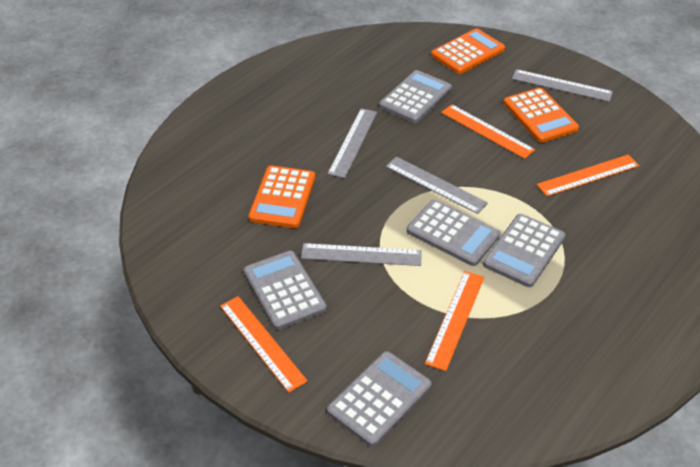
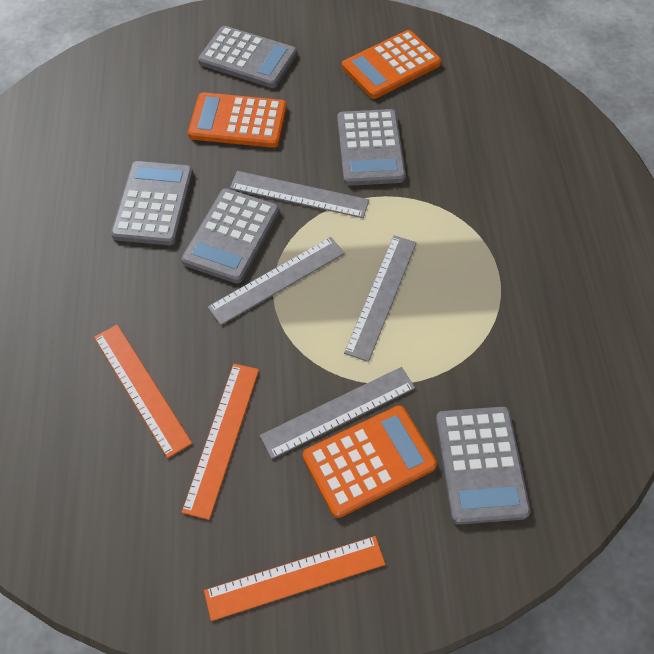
orange ruler: 4 -> 3

